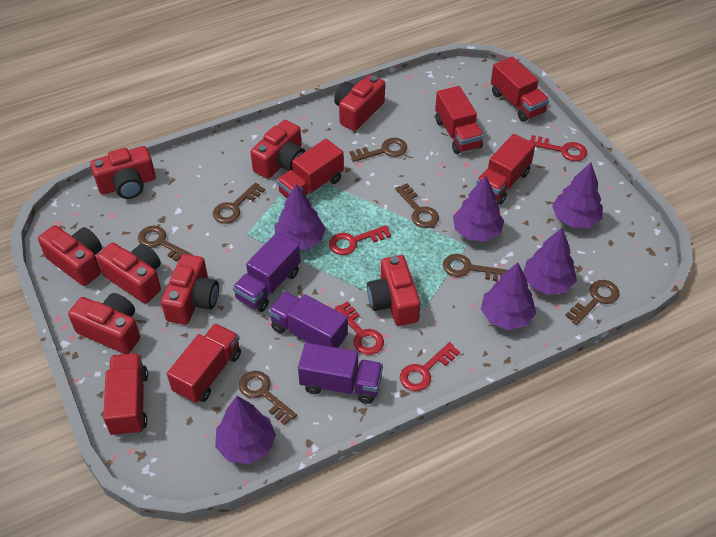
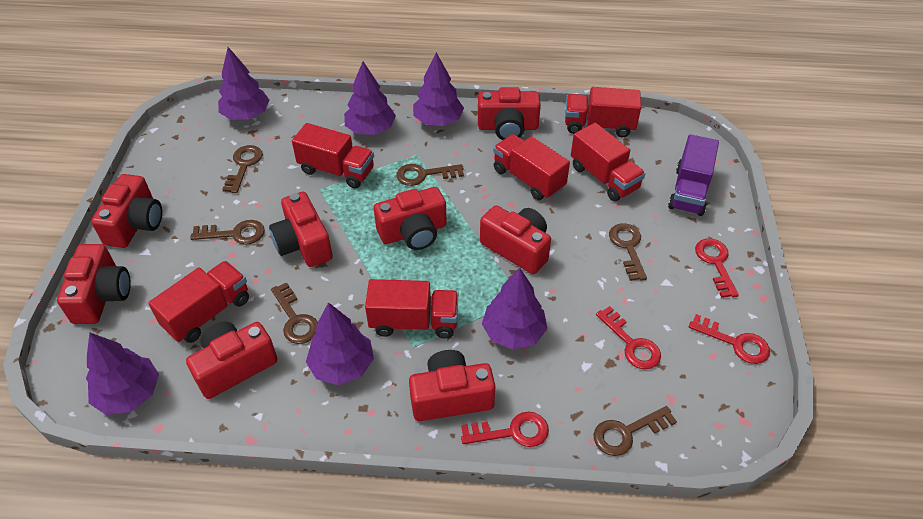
brown key: 7 -> 6
purple truck: 3 -> 1

